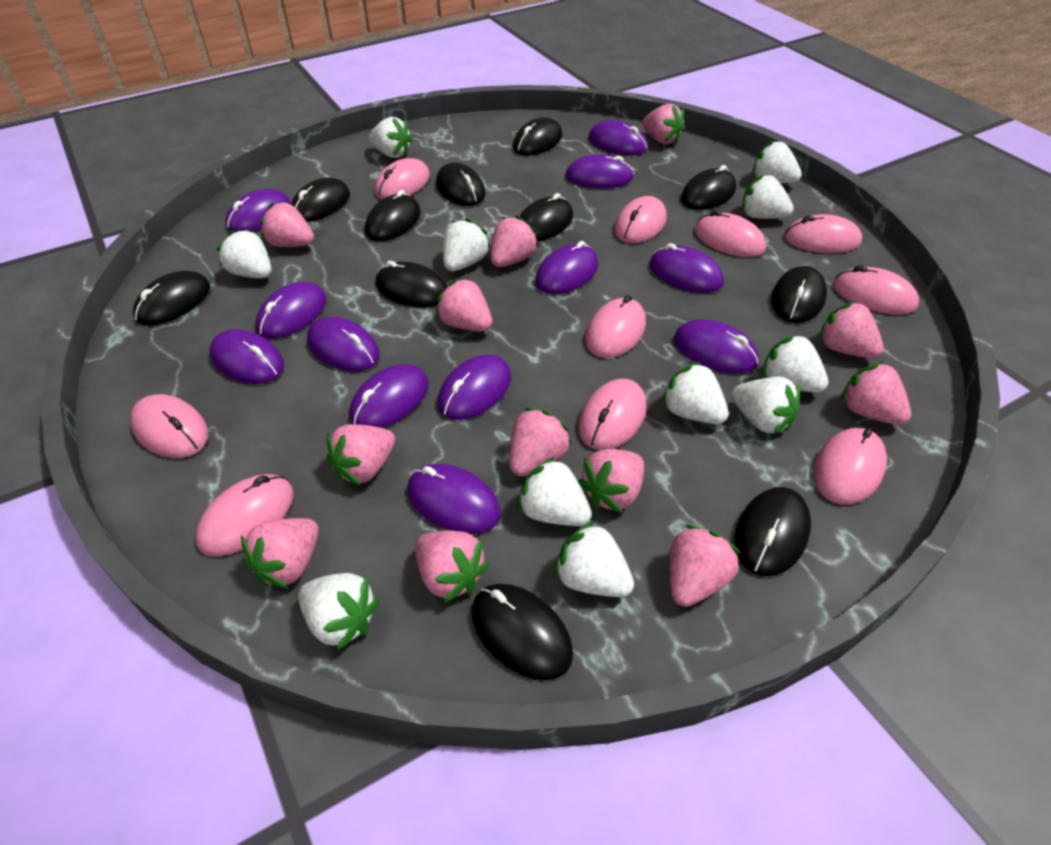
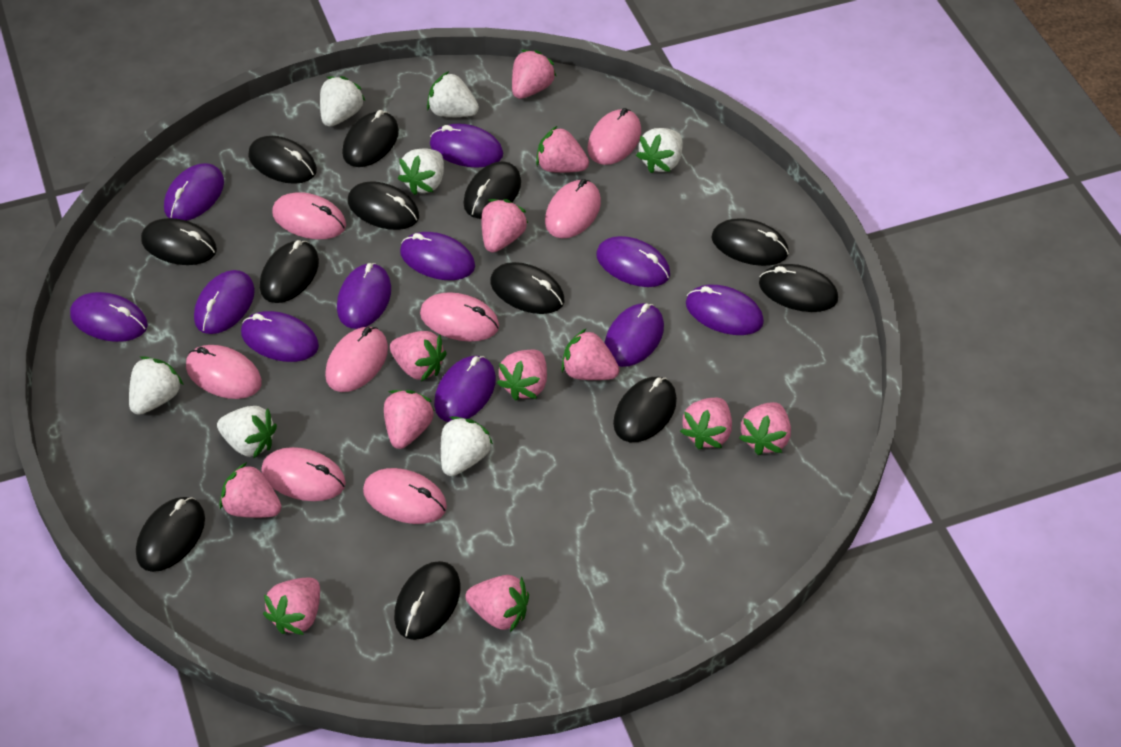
black mouse: 11 -> 12
pink mouse: 10 -> 8
purple mouse: 12 -> 11
white strawberry: 11 -> 7

